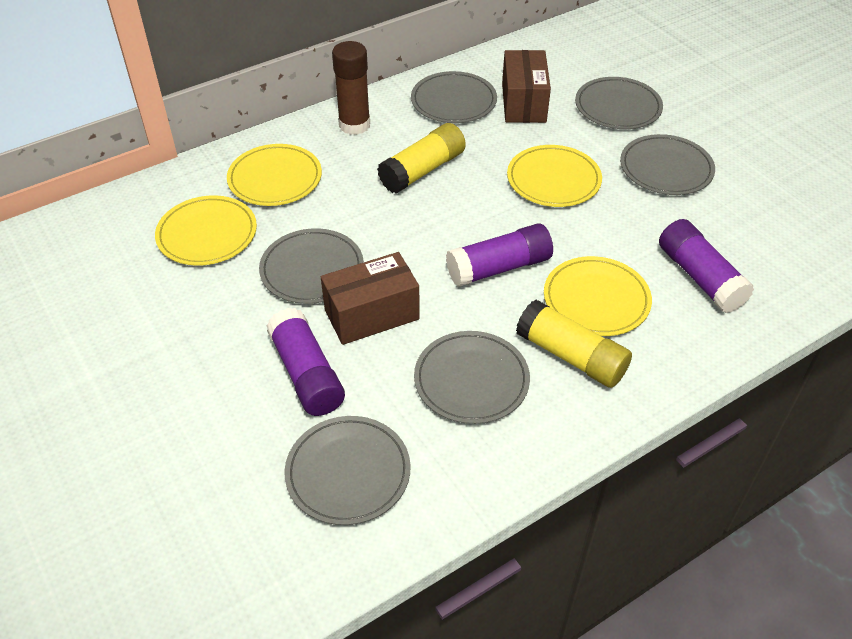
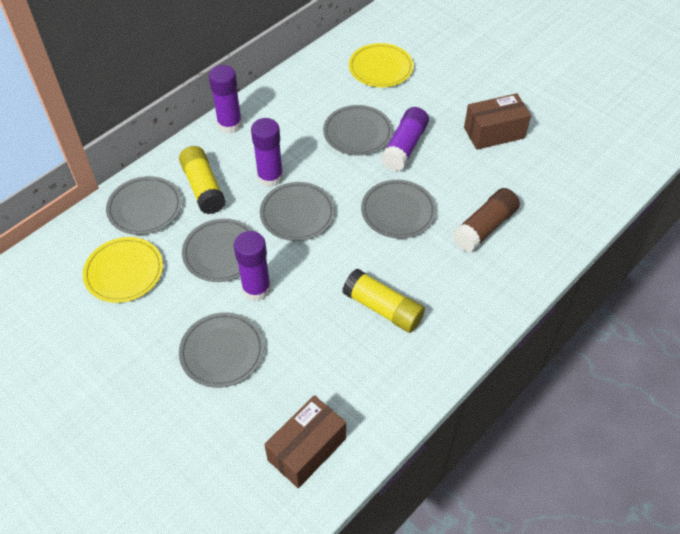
purple glue stick: 3 -> 4
yellow plate: 4 -> 2

